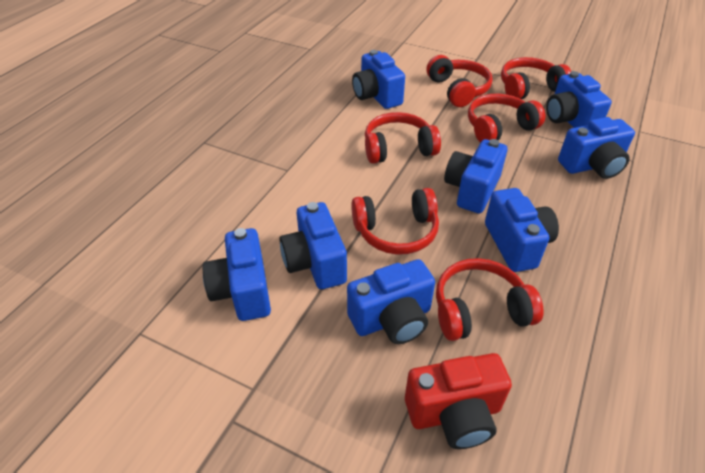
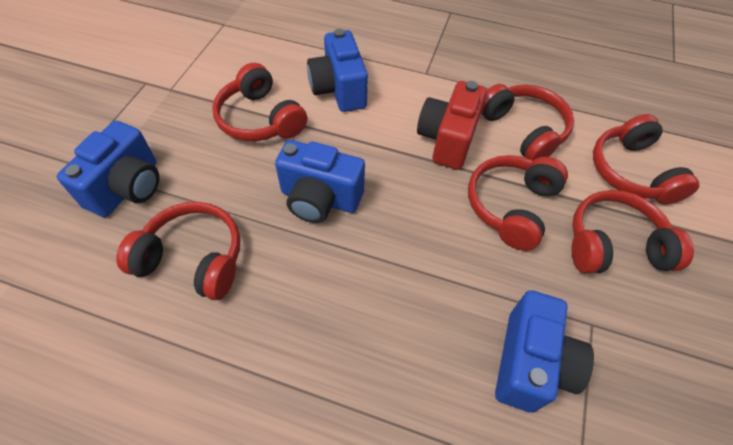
blue camera: 8 -> 4

